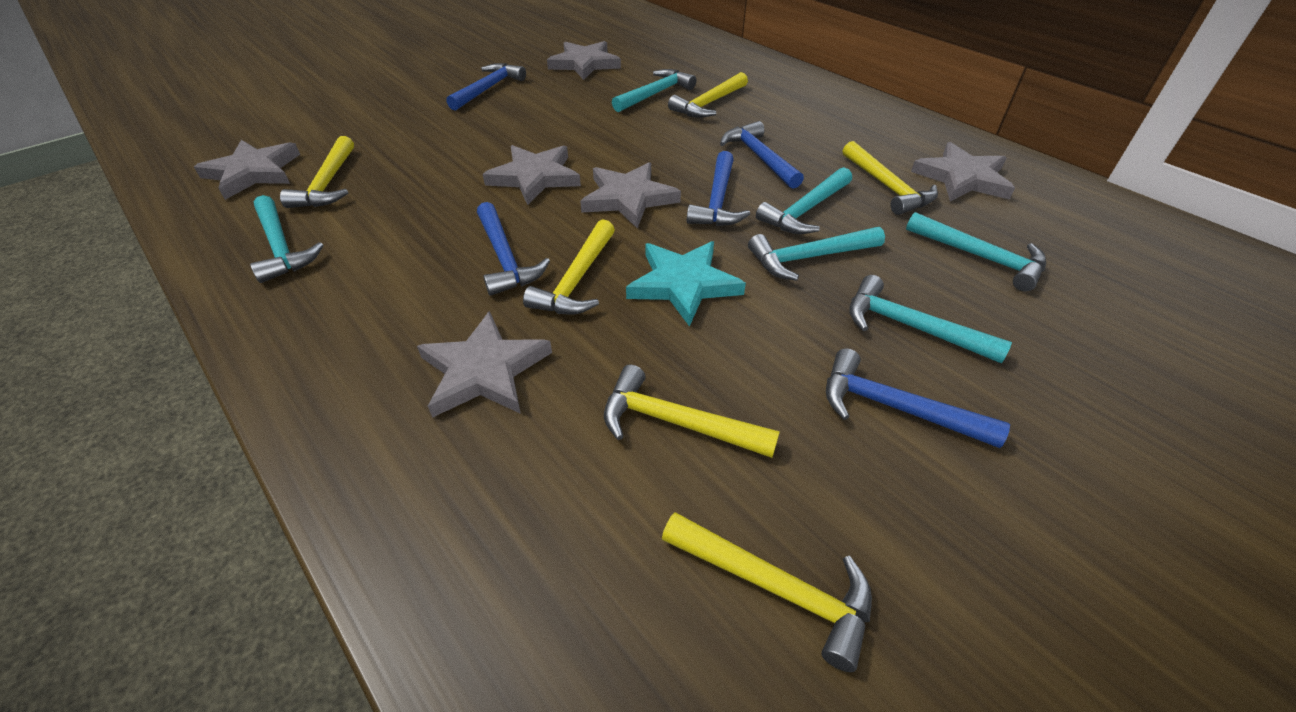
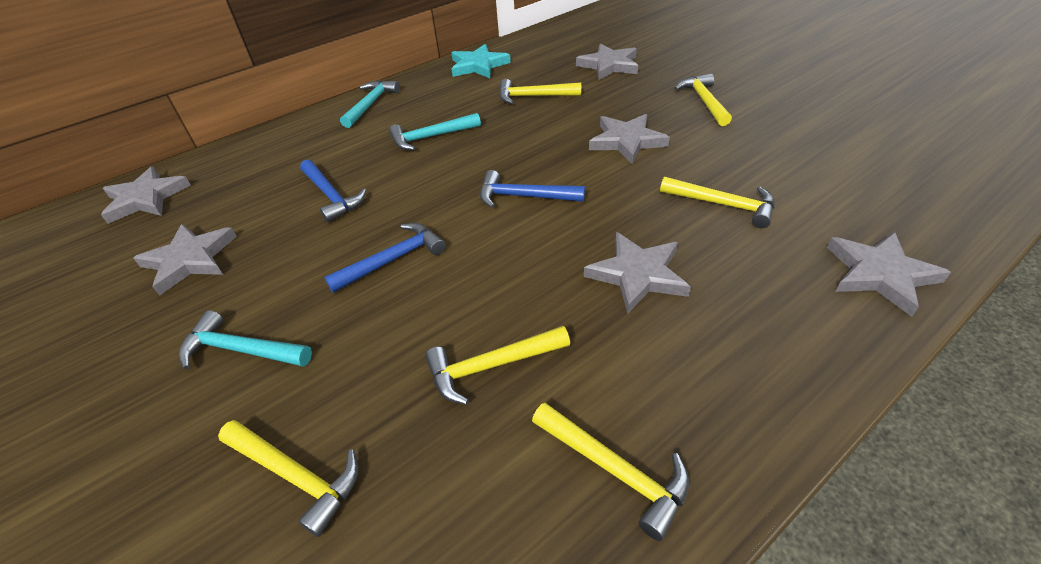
blue hammer: 5 -> 3
turquoise hammer: 6 -> 3

